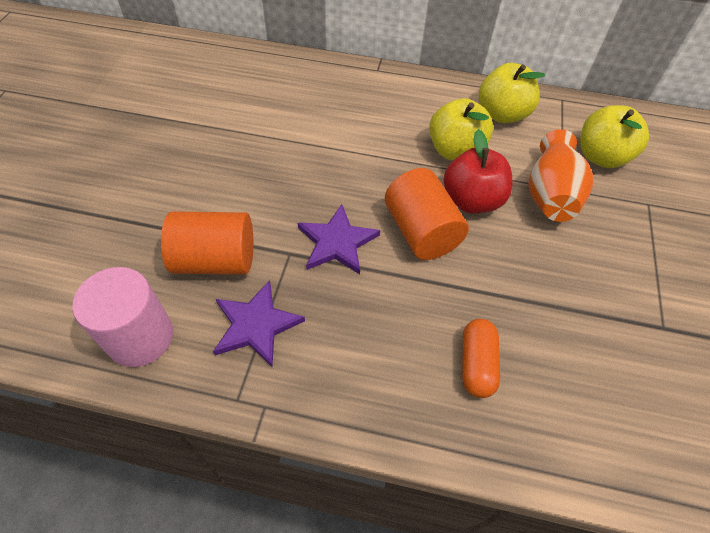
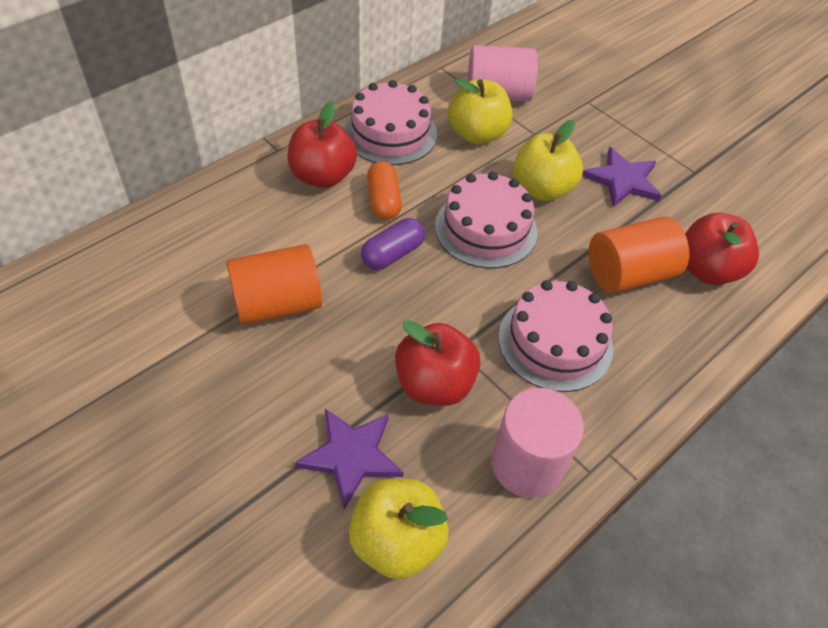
orange vase: 1 -> 0
pink cake: 0 -> 3
pink cylinder: 1 -> 2
purple capsule: 0 -> 1
red apple: 1 -> 3

